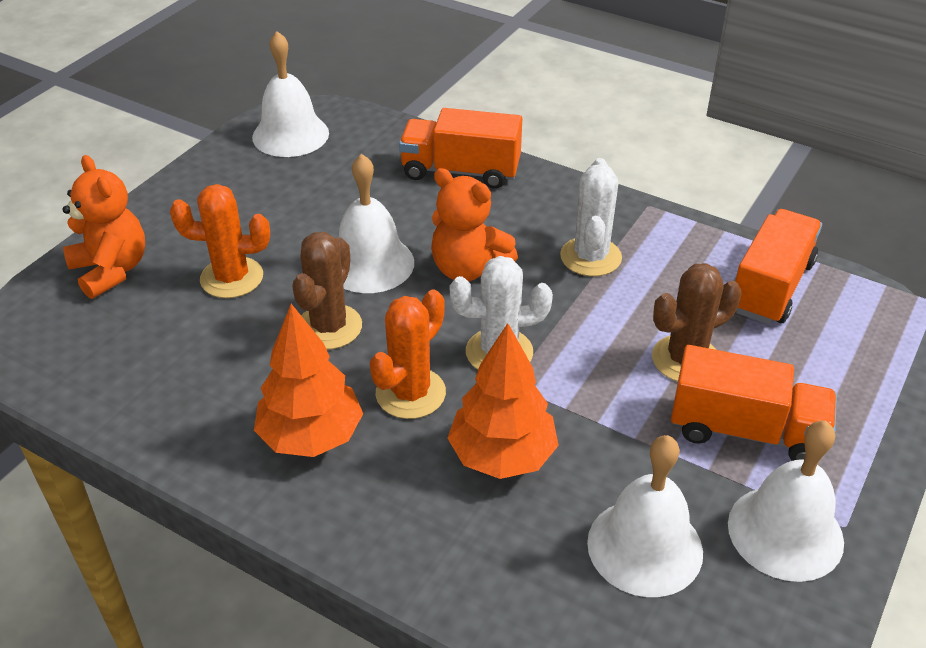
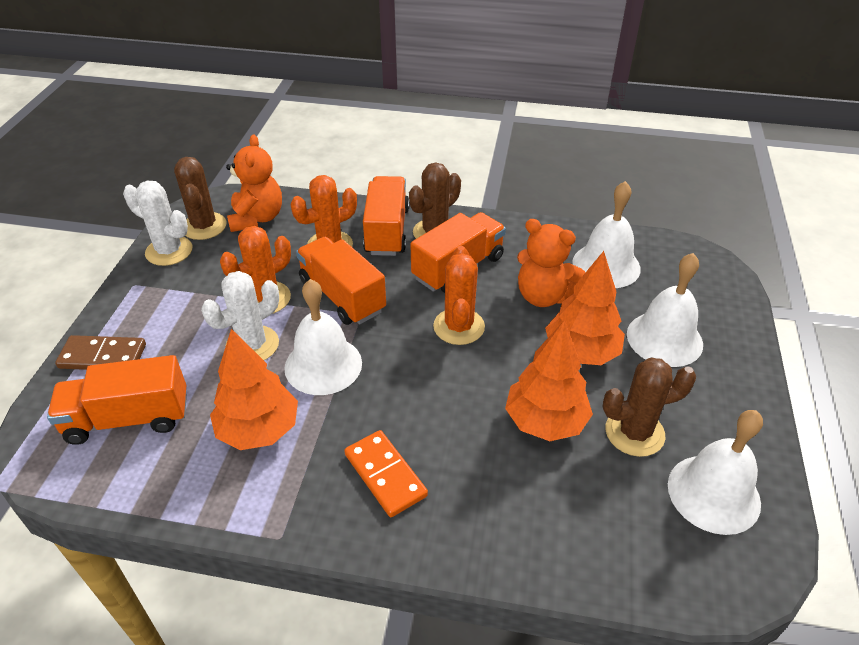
brown cactus: 2 -> 3
brown domino: 0 -> 1
orange cactus: 2 -> 3
orange domino: 0 -> 1
orange tree: 2 -> 3
orange truck: 3 -> 4

